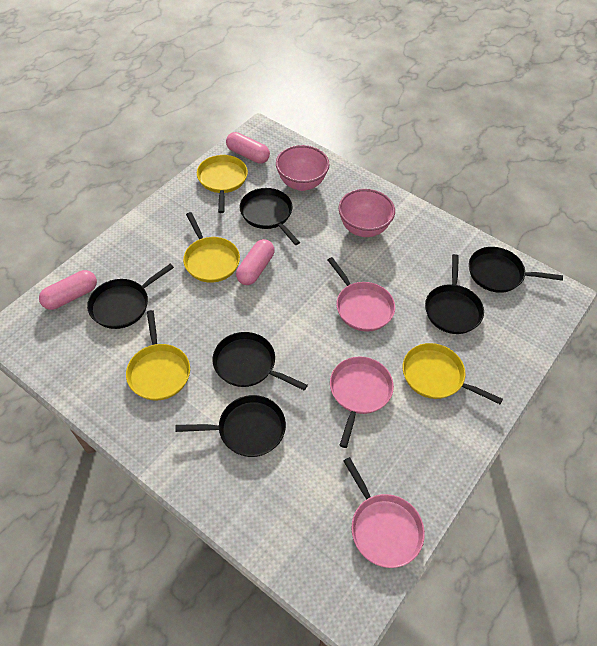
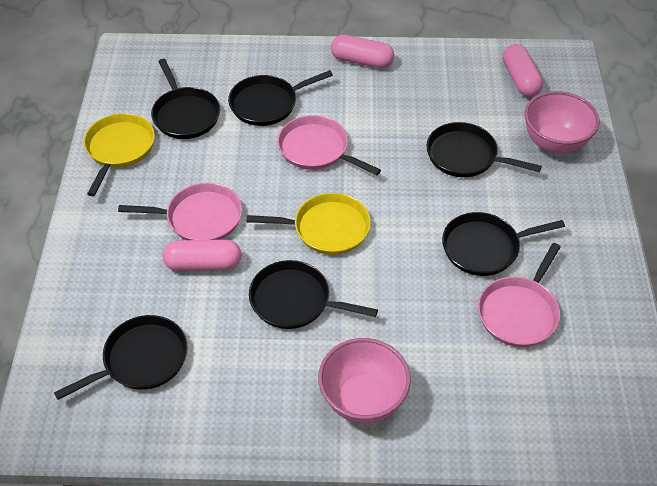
yellow pan: 4 -> 2

